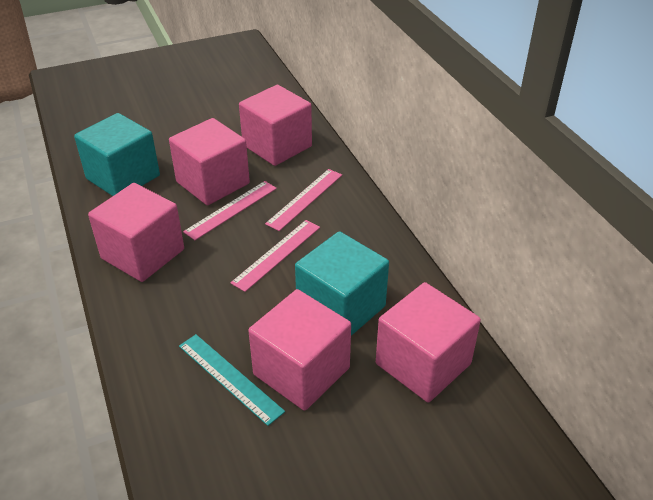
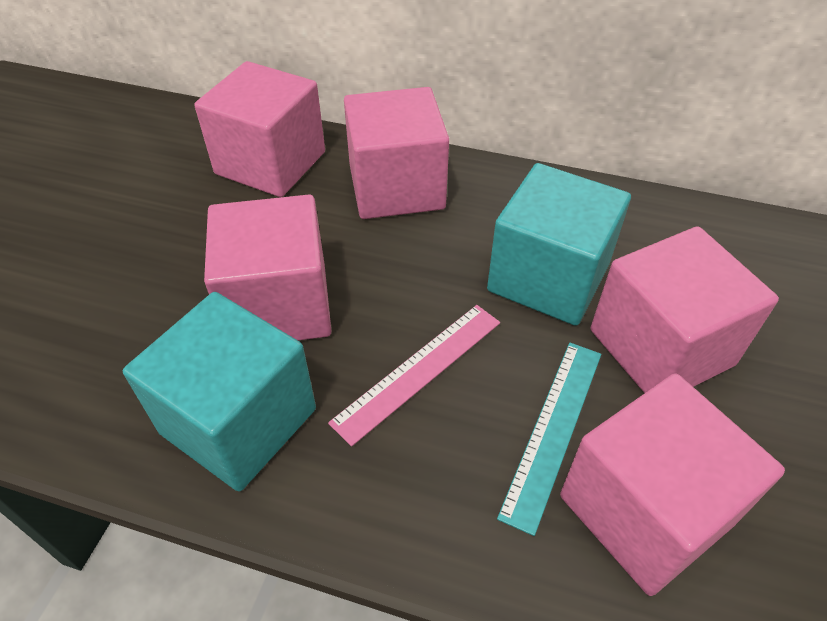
pink ruler: 3 -> 1

